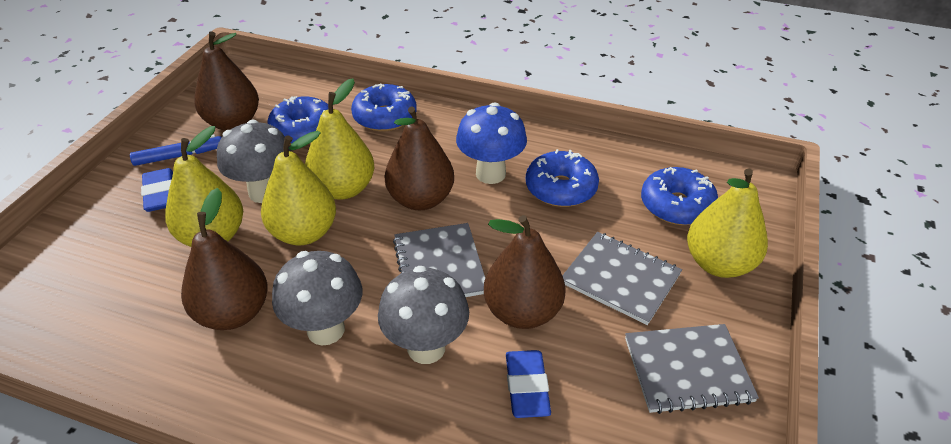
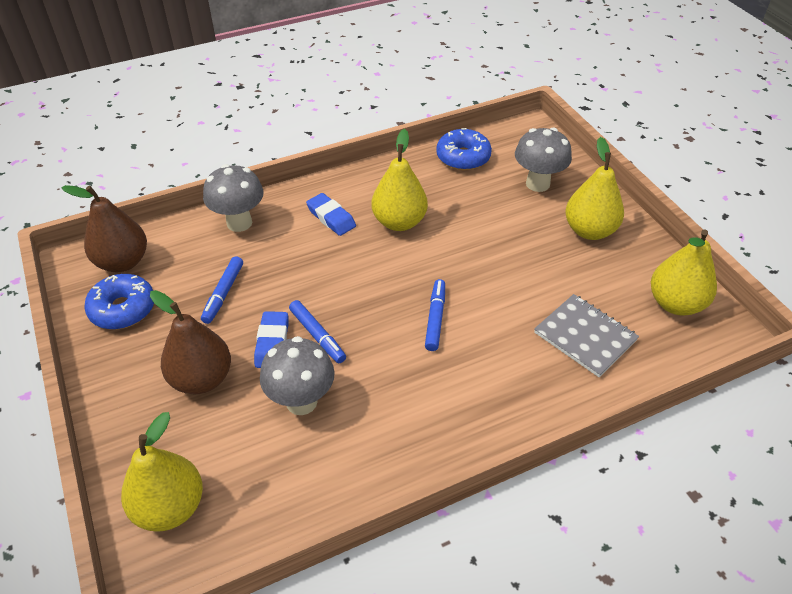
blue donut: 4 -> 2
blue marker: 1 -> 3
blue mushroom: 1 -> 0
brown pear: 4 -> 2
grey notebook: 3 -> 1

